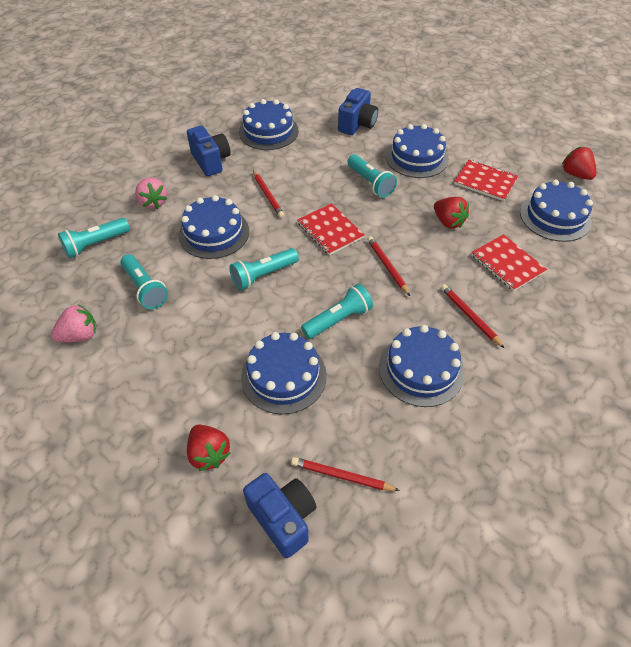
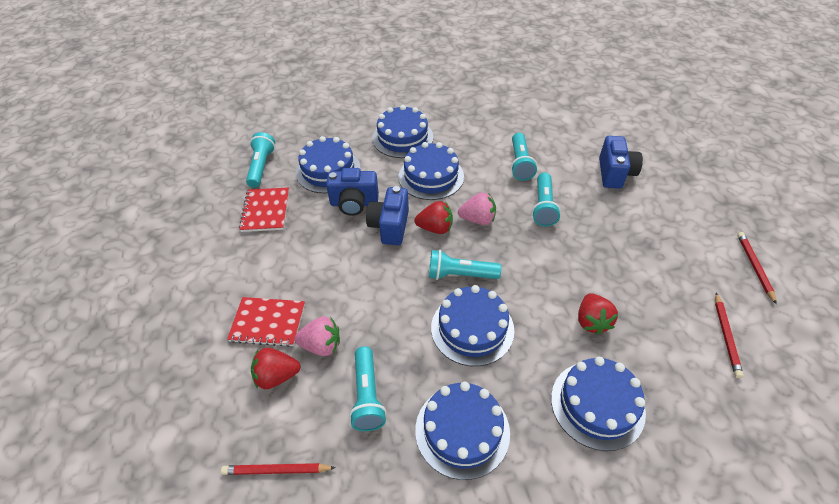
red notebook: 3 -> 2
red pencil: 4 -> 3

